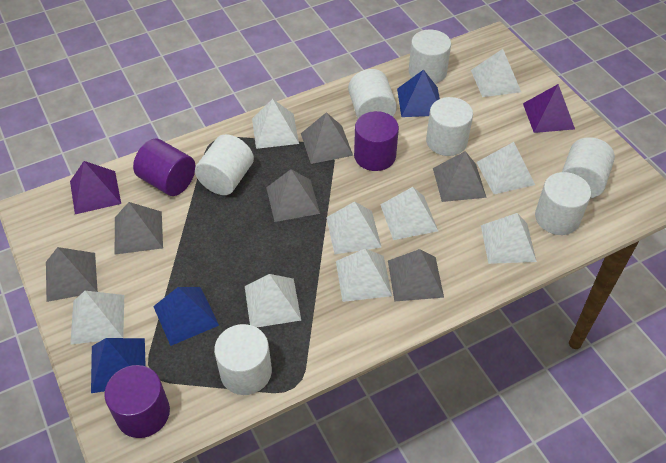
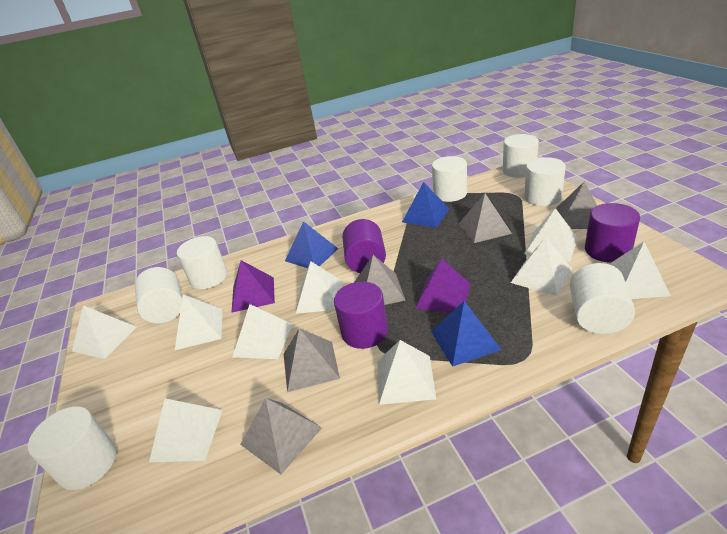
grey pyramid: 6 -> 5

